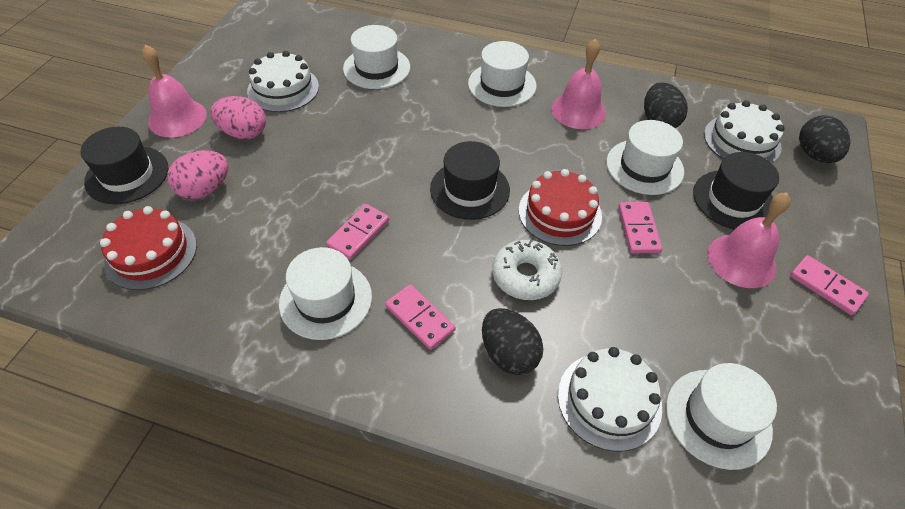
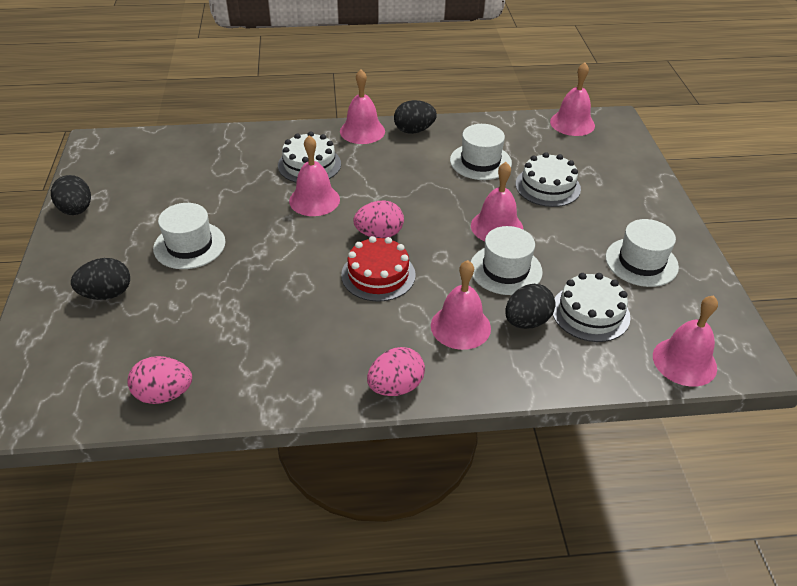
black egg: 3 -> 4
black hat: 3 -> 0
pink bell: 3 -> 6
pink domino: 4 -> 0
pink egg: 2 -> 3
red cake: 2 -> 1
white donut: 1 -> 0
white hat: 5 -> 4

